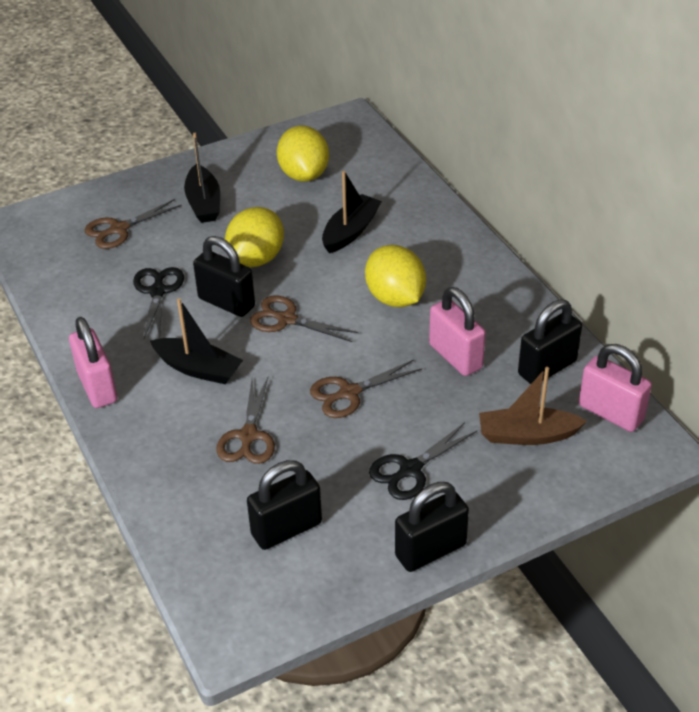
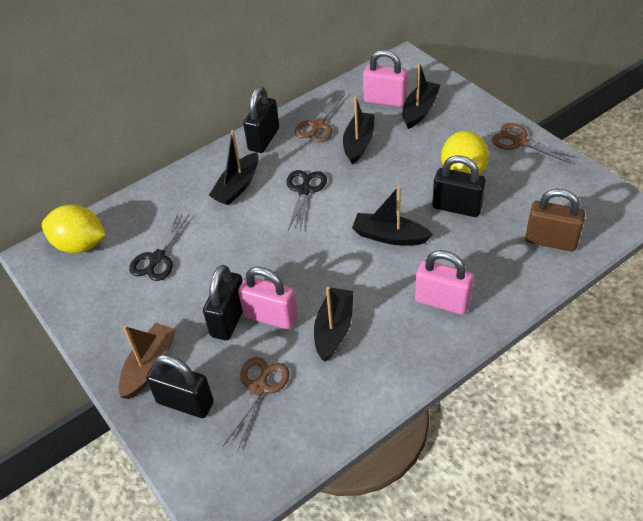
black boat: 3 -> 5
brown padlock: 0 -> 1
brown scissors: 4 -> 3
yellow lemon: 3 -> 2

